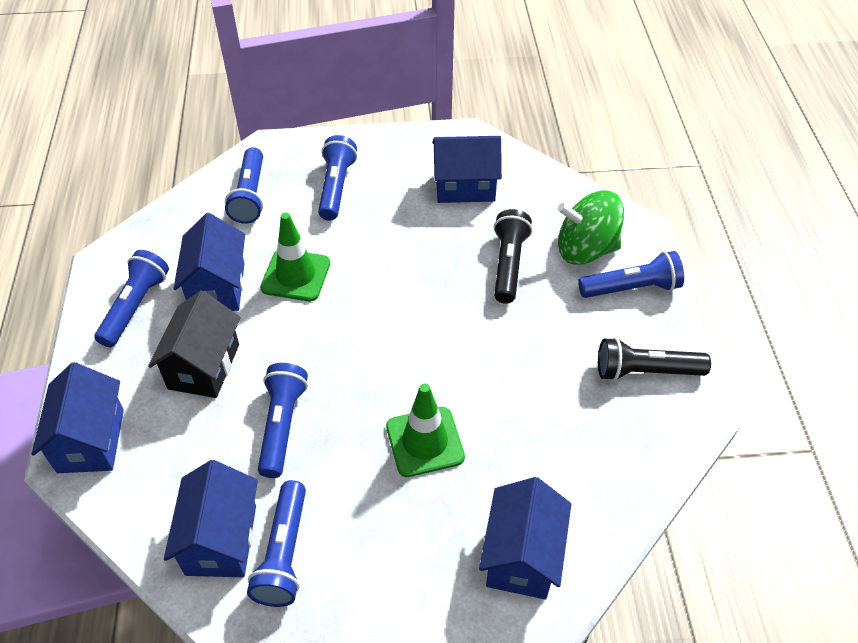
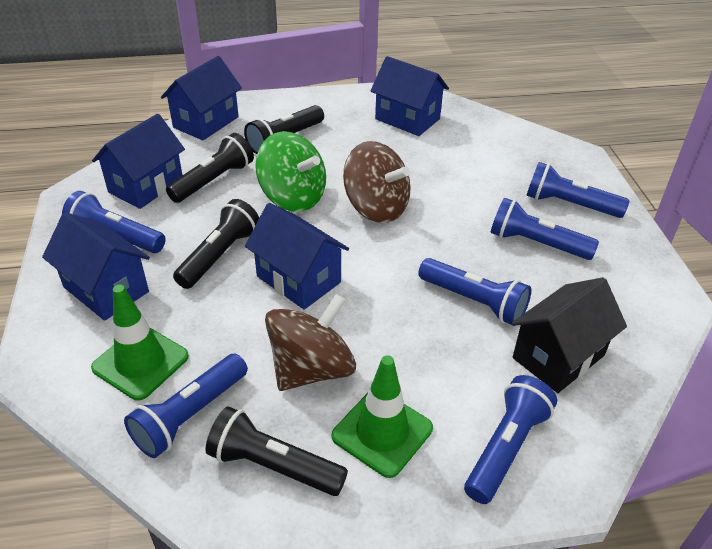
black flashlight: 2 -> 4
brown spinning top: 0 -> 2

